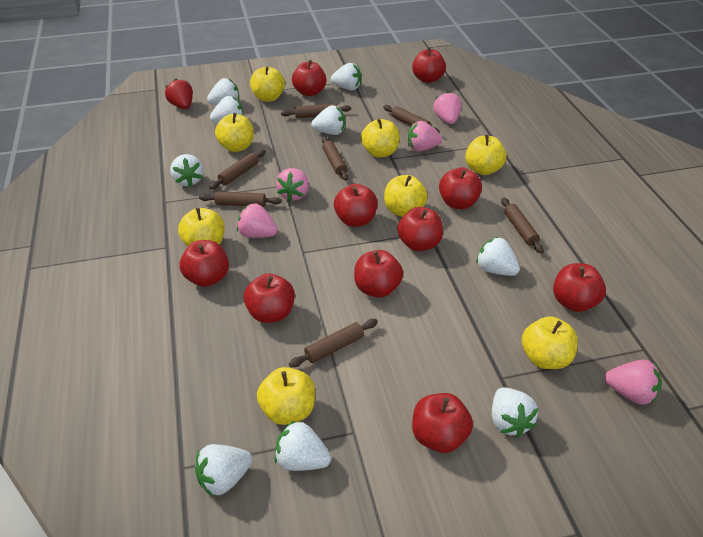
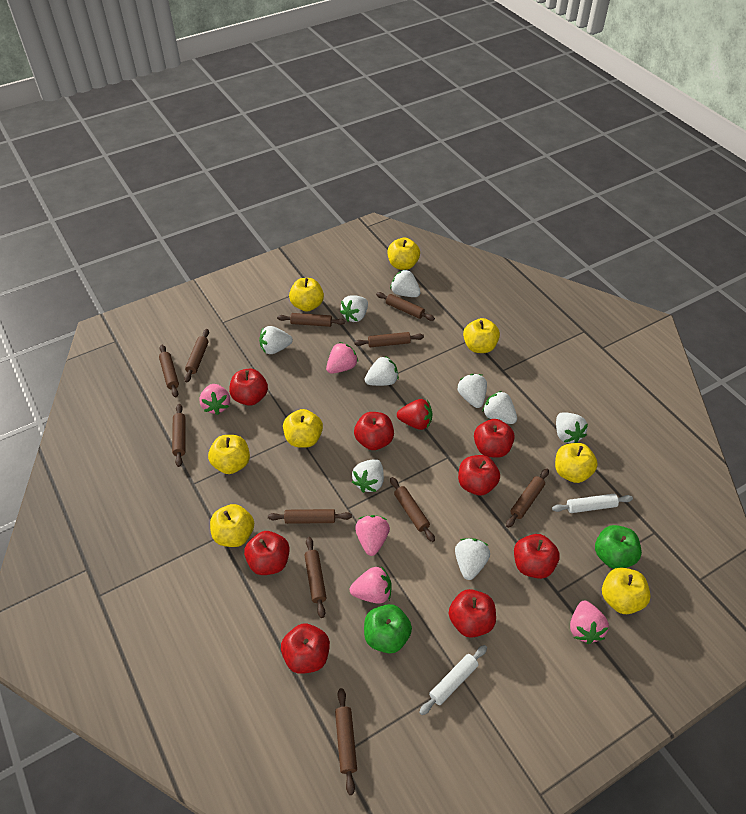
brown rolling pin: 7 -> 11
green apple: 0 -> 2
red apple: 10 -> 8
white rolling pin: 0 -> 2

